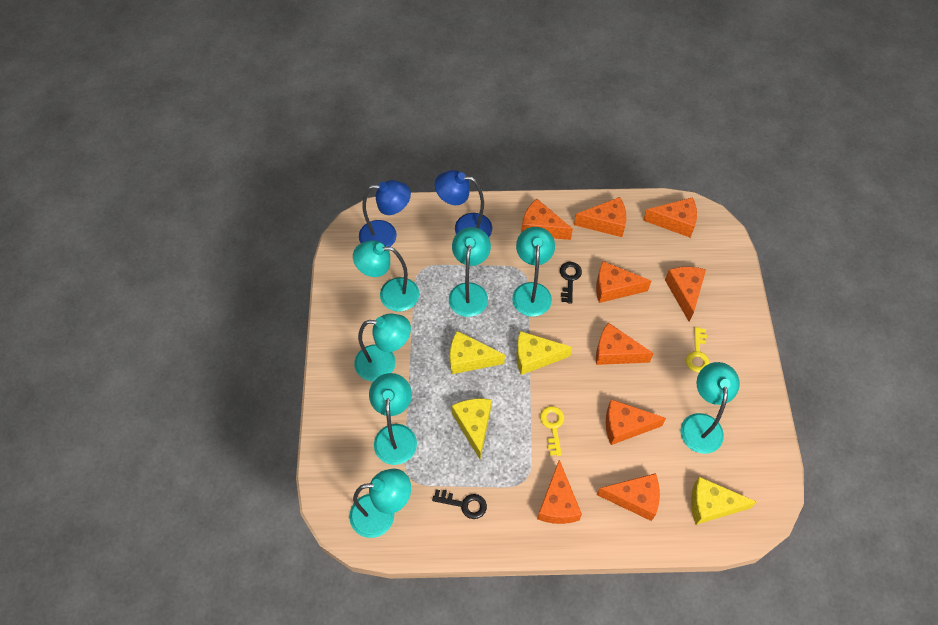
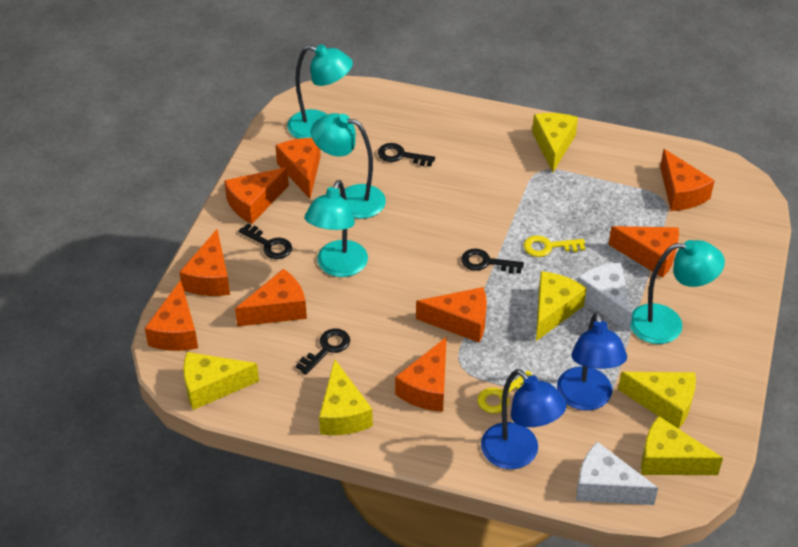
black key: 2 -> 4
turquoise lamp: 7 -> 4
white cheese: 0 -> 2
yellow cheese: 4 -> 6

